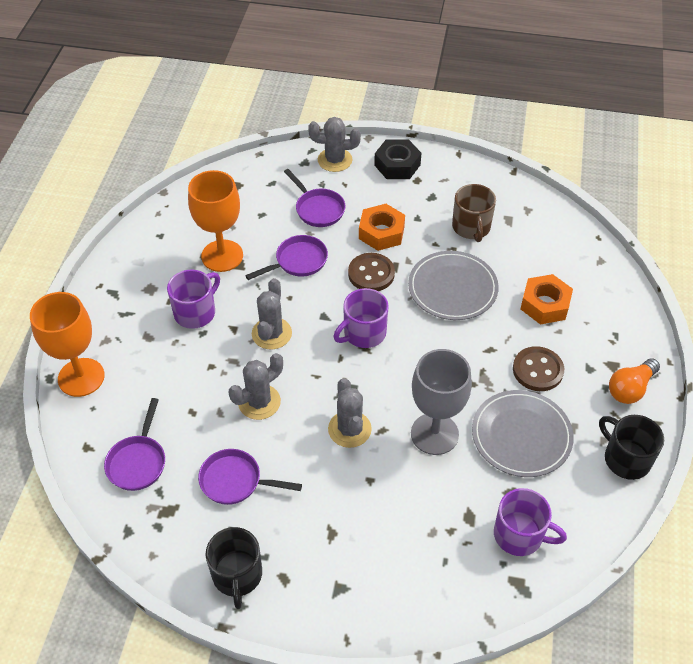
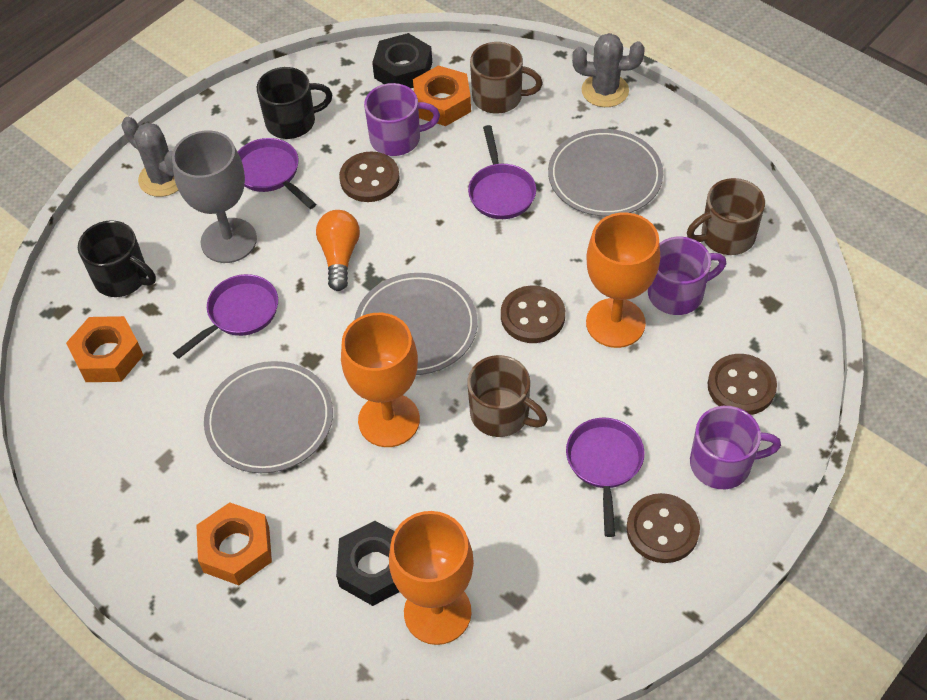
black nut: 1 -> 2
brown button: 2 -> 4
brown mug: 1 -> 3
grey cactus: 4 -> 2
grey plate: 2 -> 3
orange goblet: 2 -> 3
orange nut: 2 -> 3

